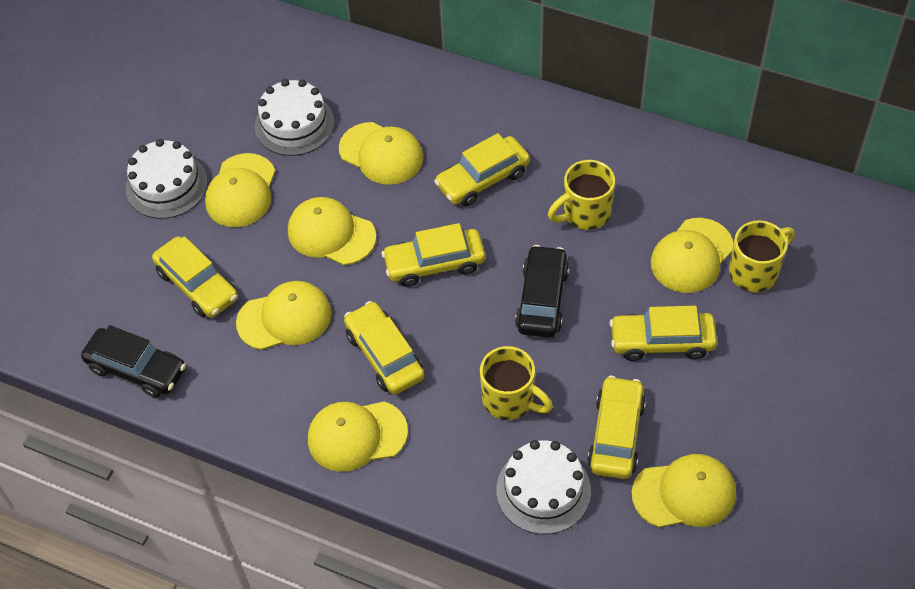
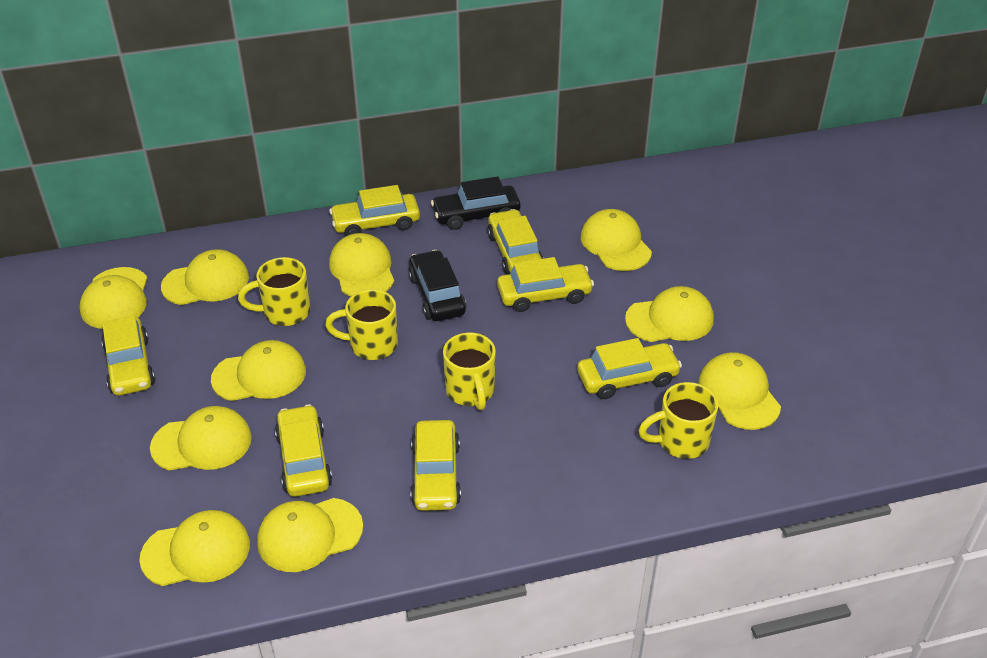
white cake: 3 -> 0
yellow cap: 7 -> 10
yellow car: 6 -> 7
yellow mug: 3 -> 4

